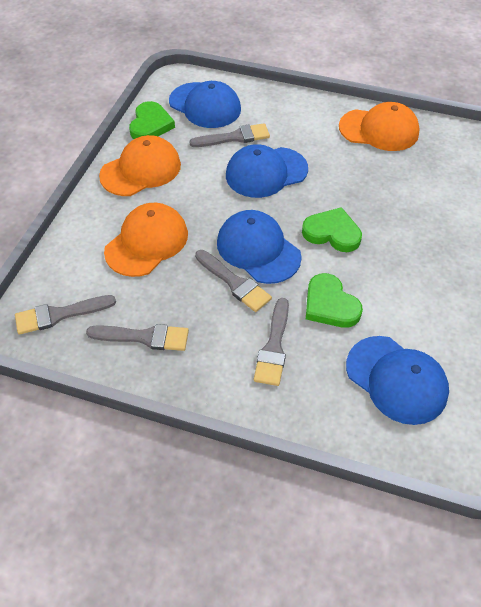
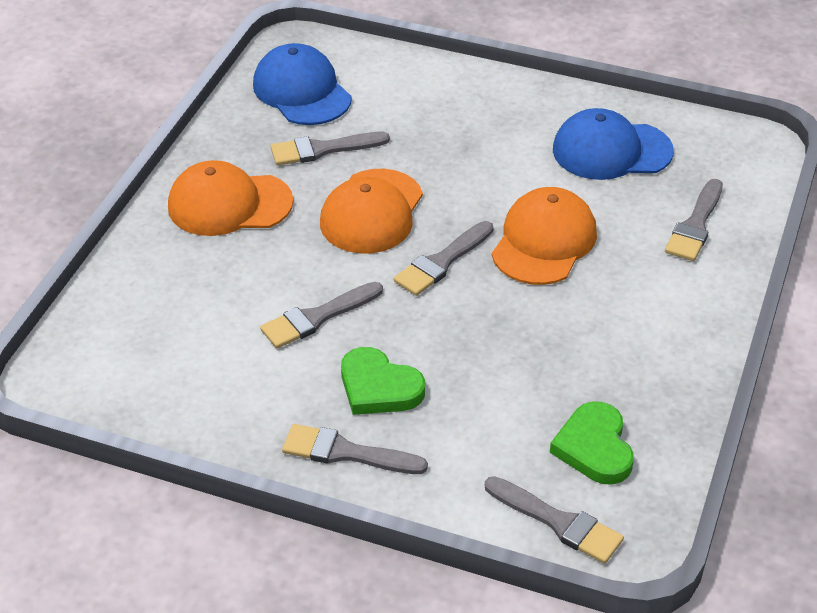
blue cap: 4 -> 2
green heart: 3 -> 2
grey brush: 5 -> 6

